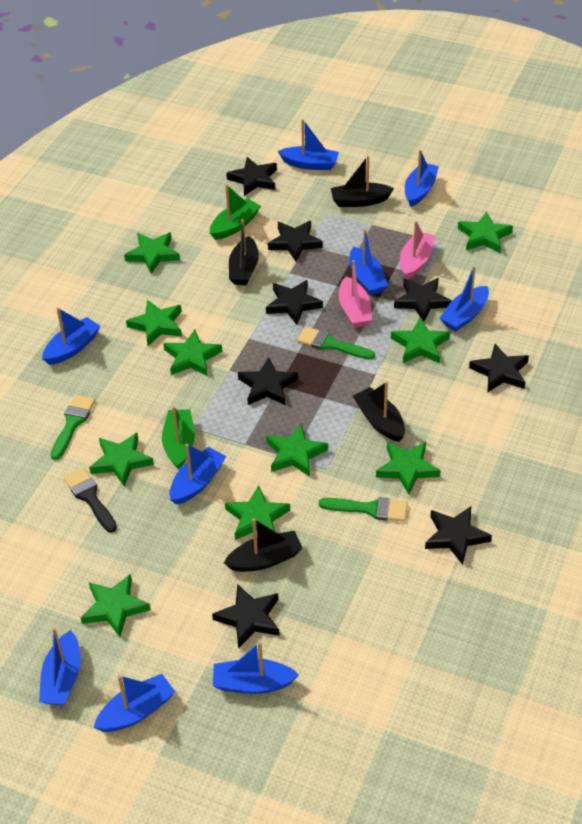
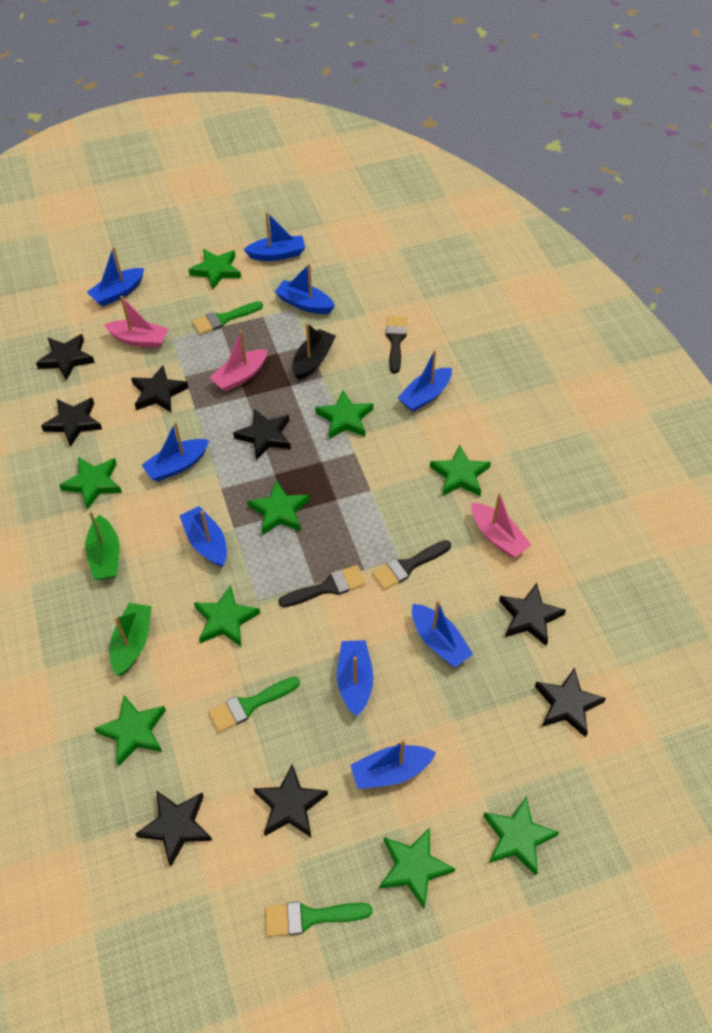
black boat: 4 -> 1
black brush: 1 -> 3
green star: 10 -> 9
pink boat: 2 -> 3

